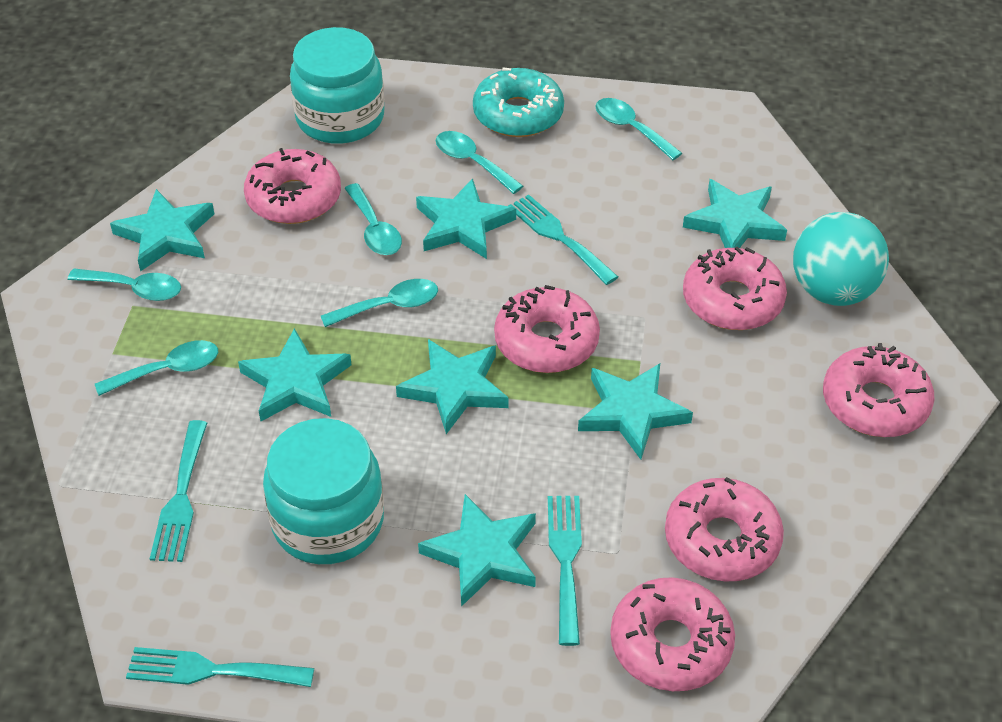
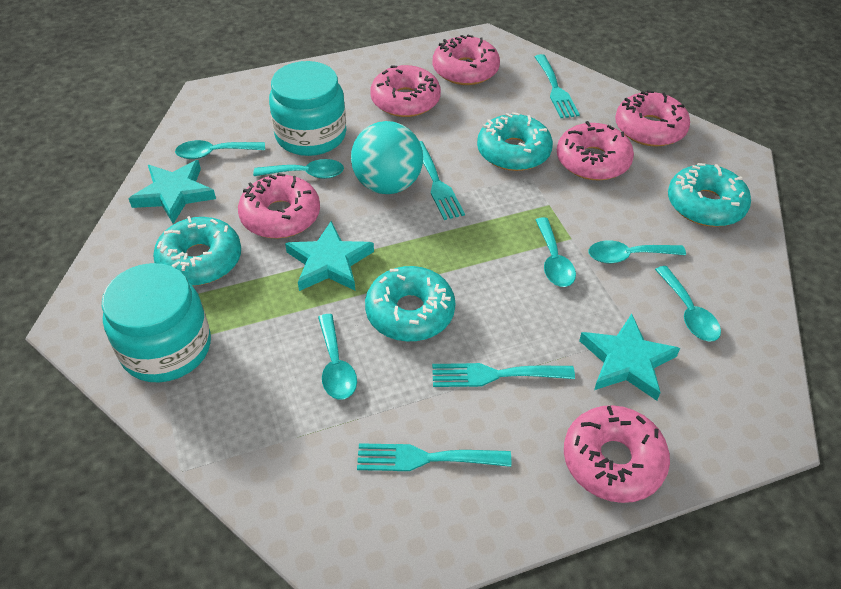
turquoise donut: 1 -> 4
turquoise star: 7 -> 3

